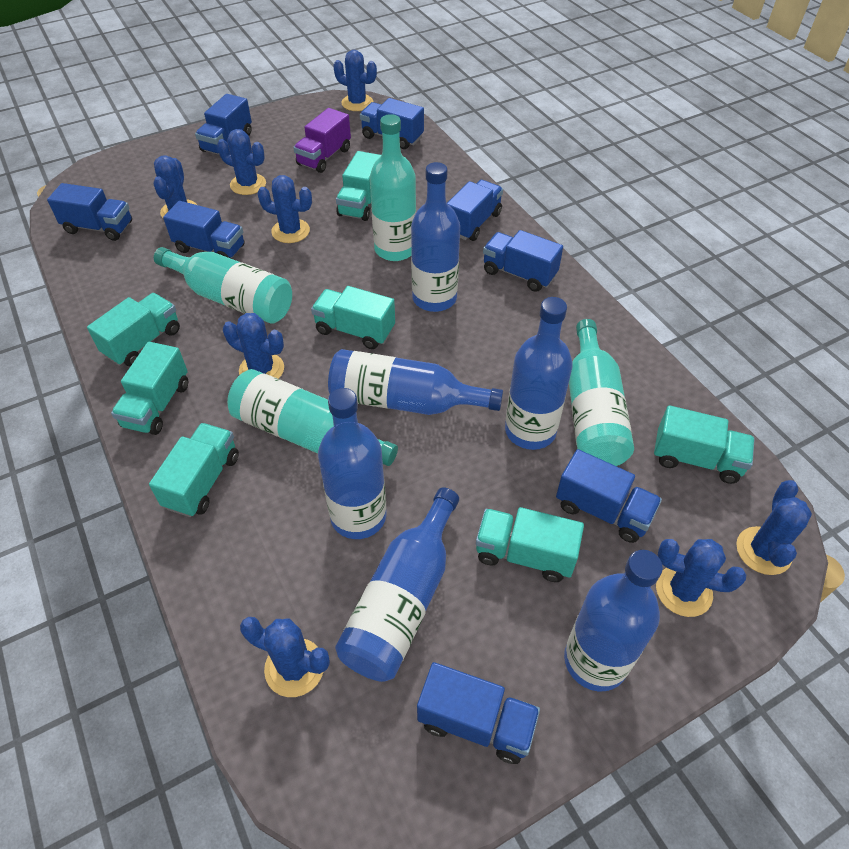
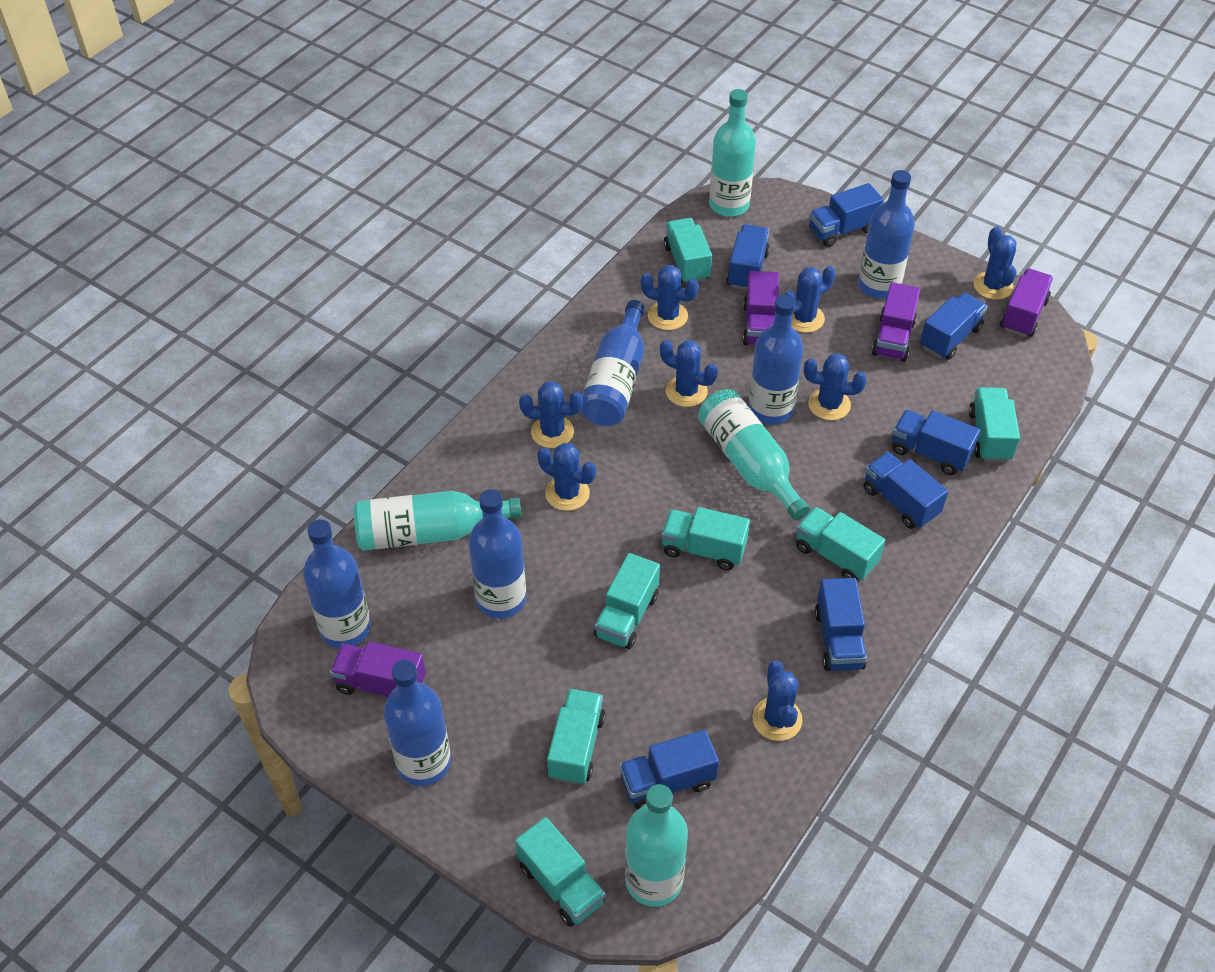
blue truck: 8 -> 7
purple truck: 1 -> 4

